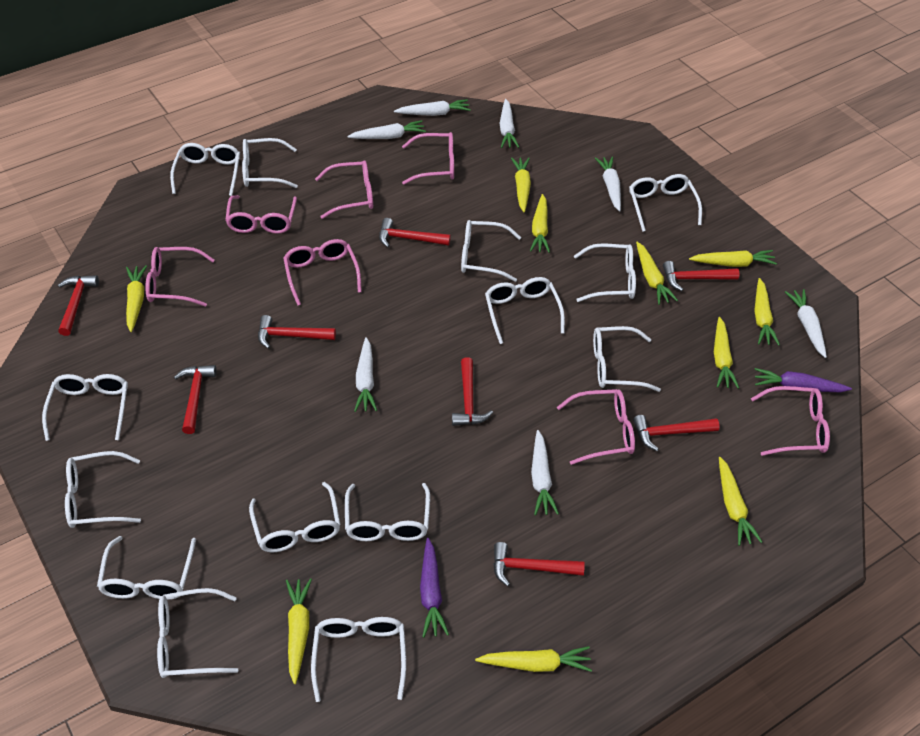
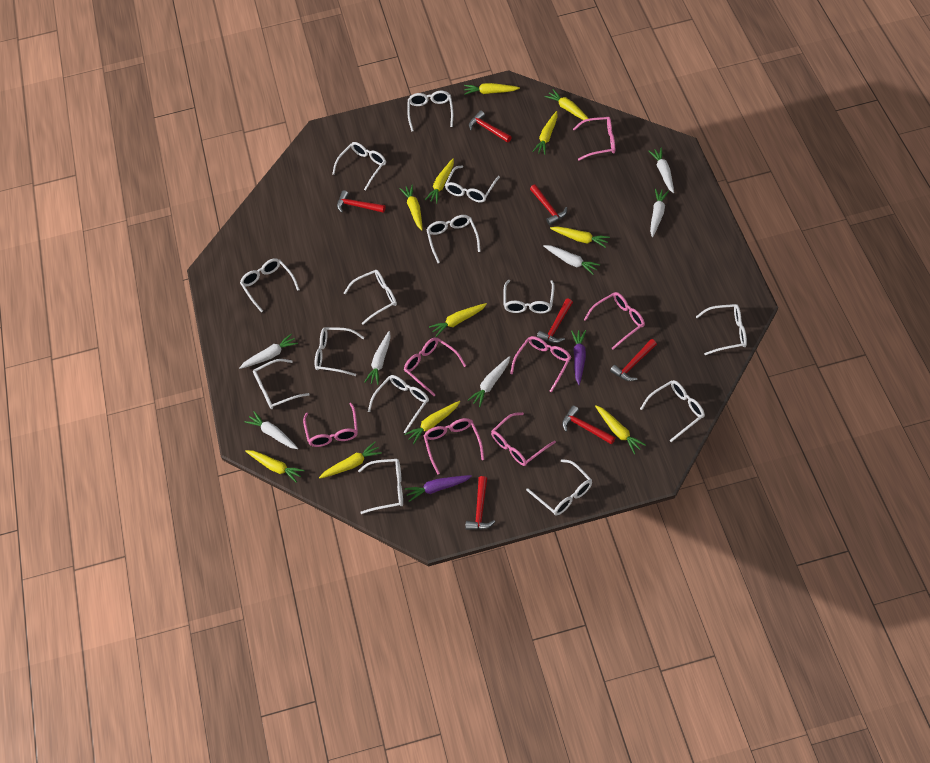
red hammer: 8 -> 7
yellow carrot: 10 -> 11

